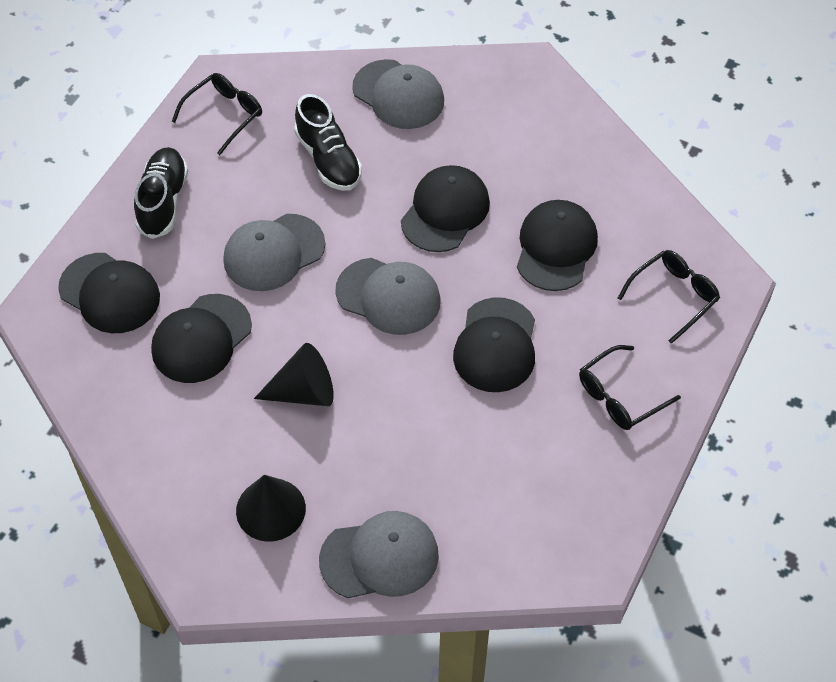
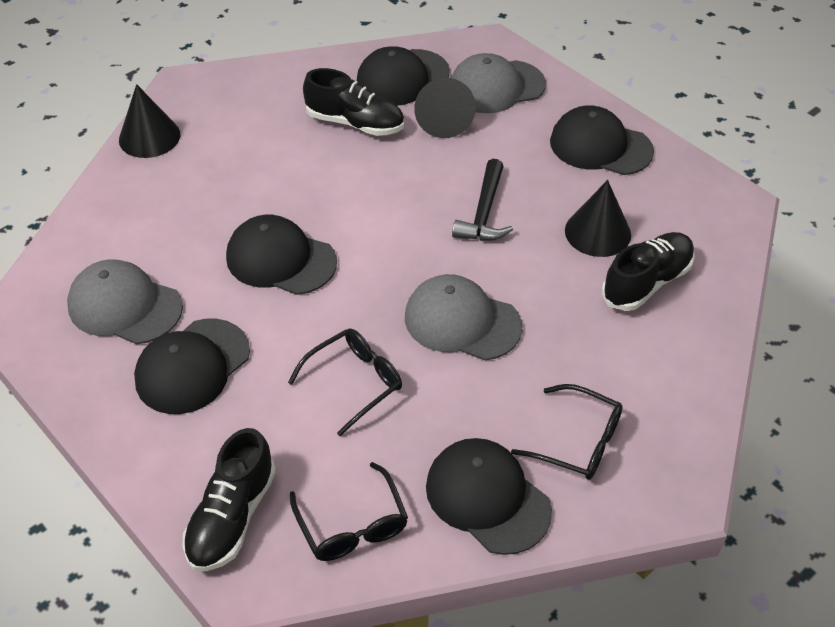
black cone: 2 -> 3
black hammer: 0 -> 1
black shoe: 2 -> 3
grey cap: 4 -> 3

